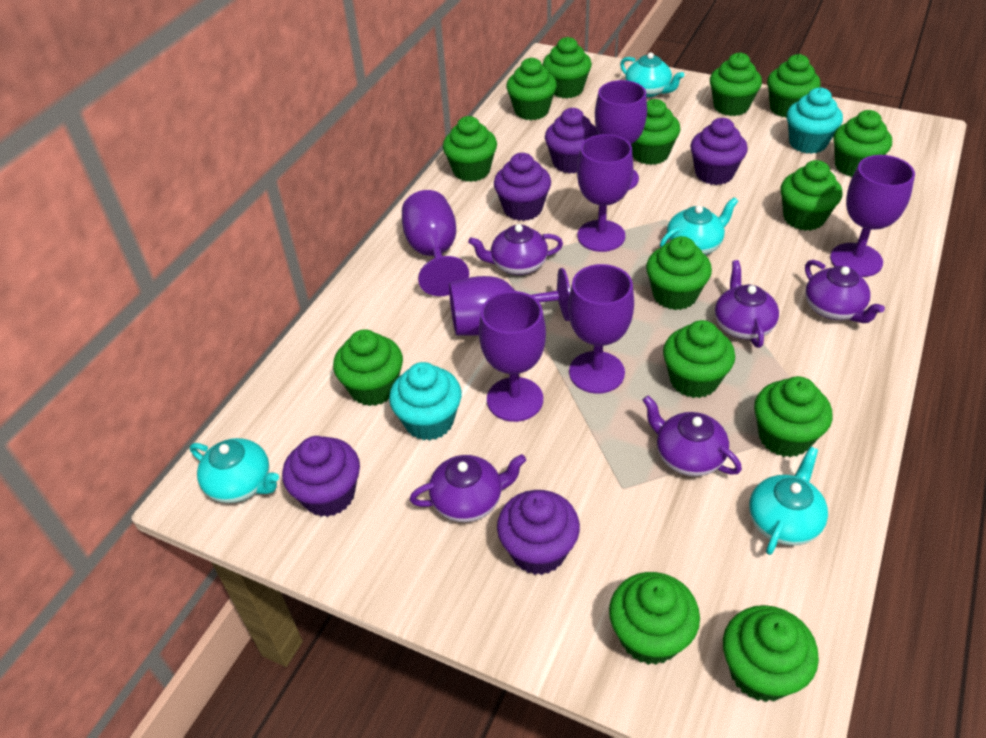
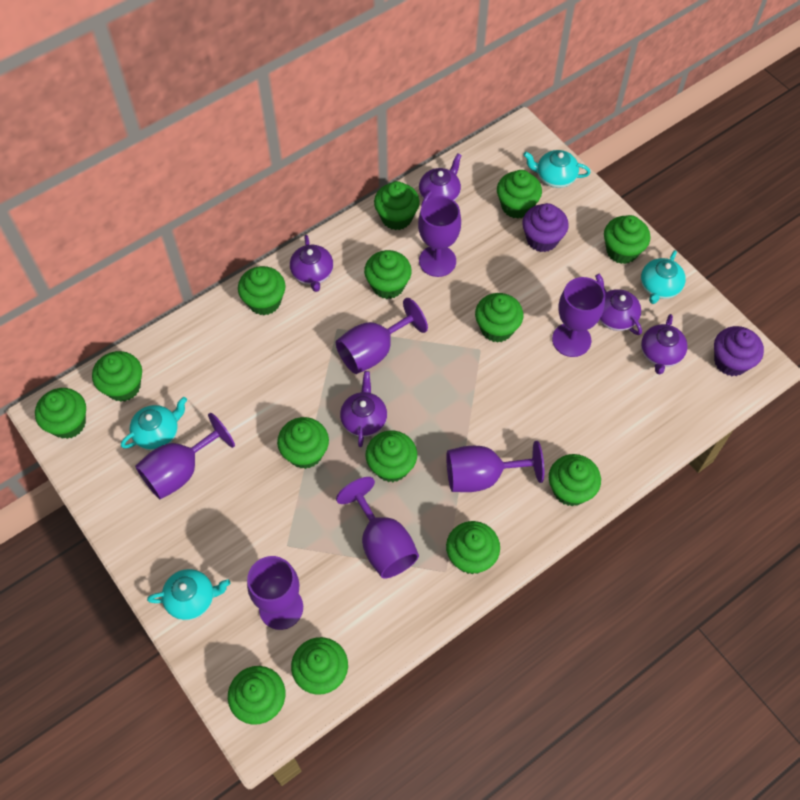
purple cupcake: 5 -> 2
turquoise cupcake: 2 -> 0

